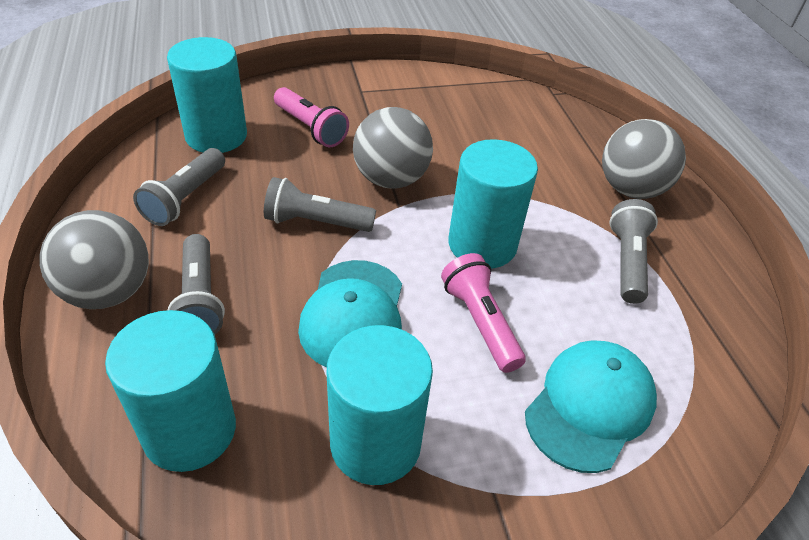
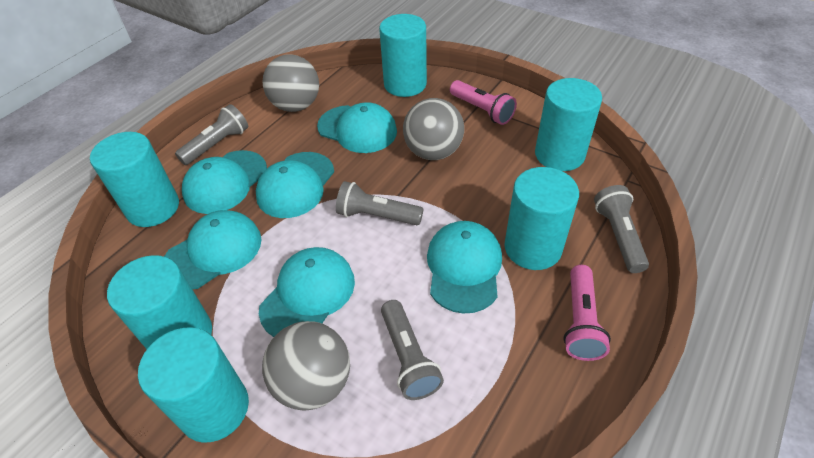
turquoise cap: 2 -> 6
turquoise cylinder: 4 -> 6

